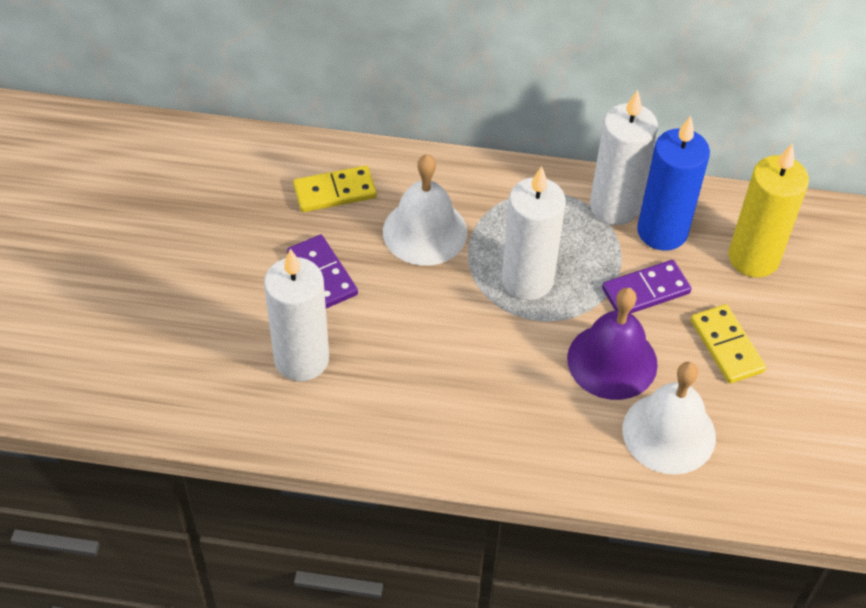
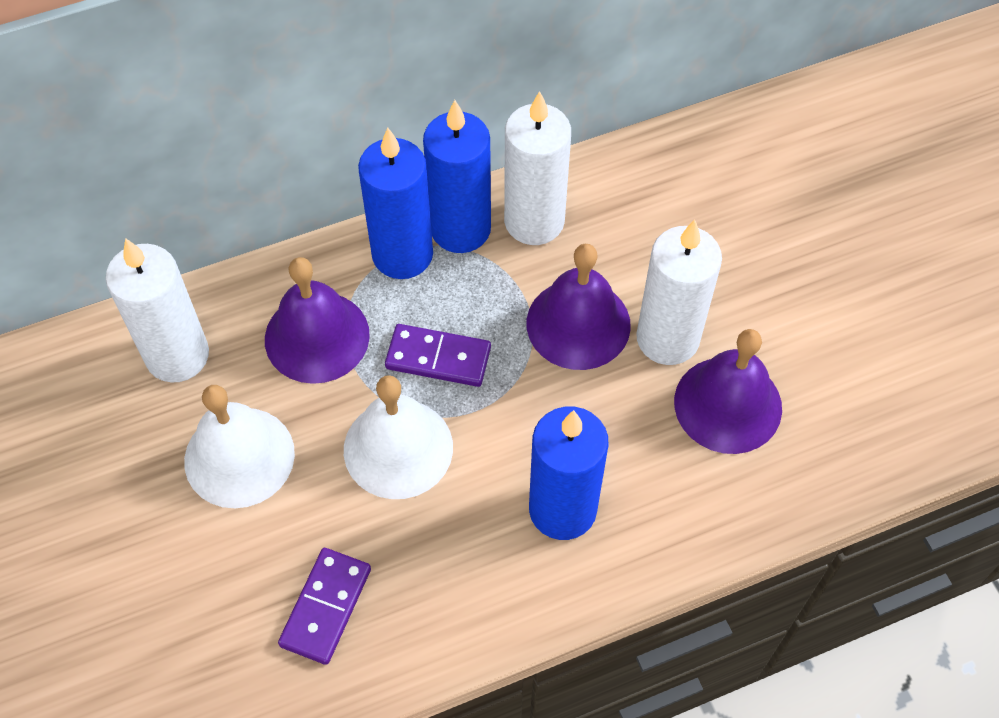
blue candle: 1 -> 3
purple bell: 1 -> 3
yellow candle: 1 -> 0
yellow domino: 2 -> 0

